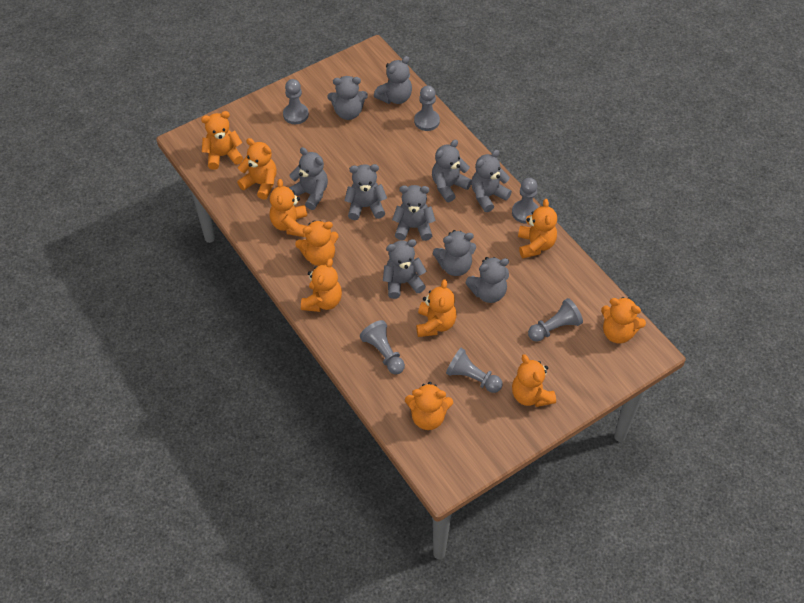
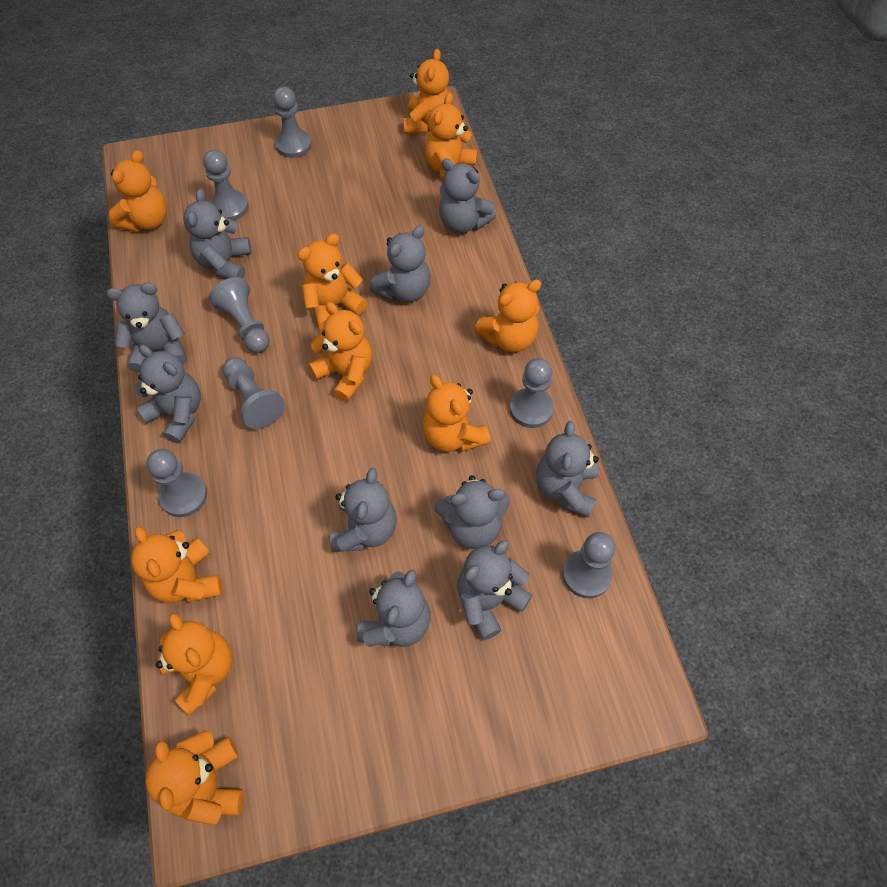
grey pawn: 6 -> 7

